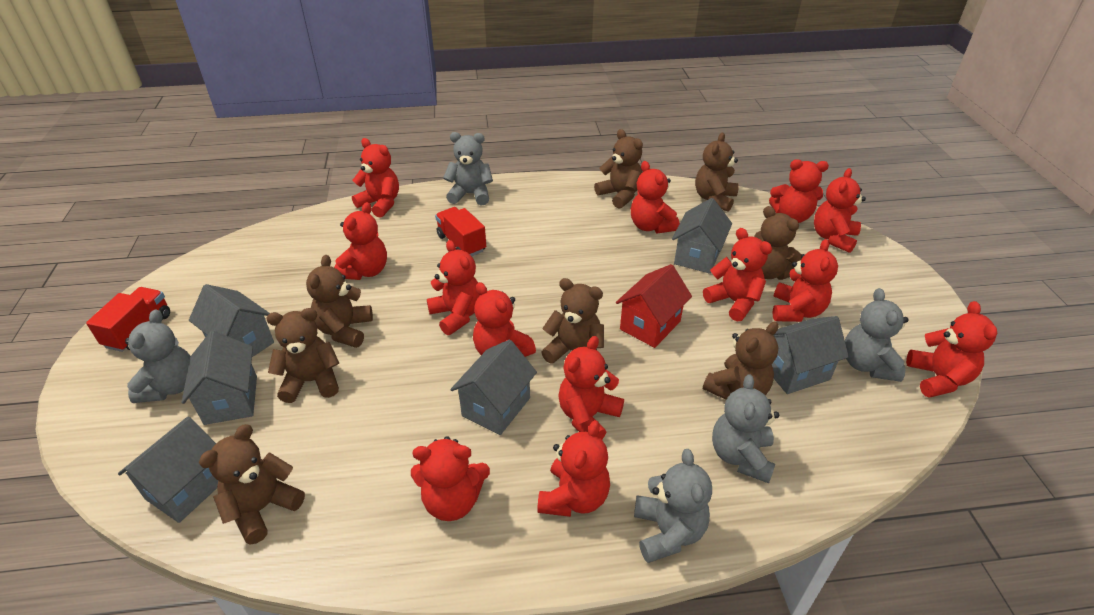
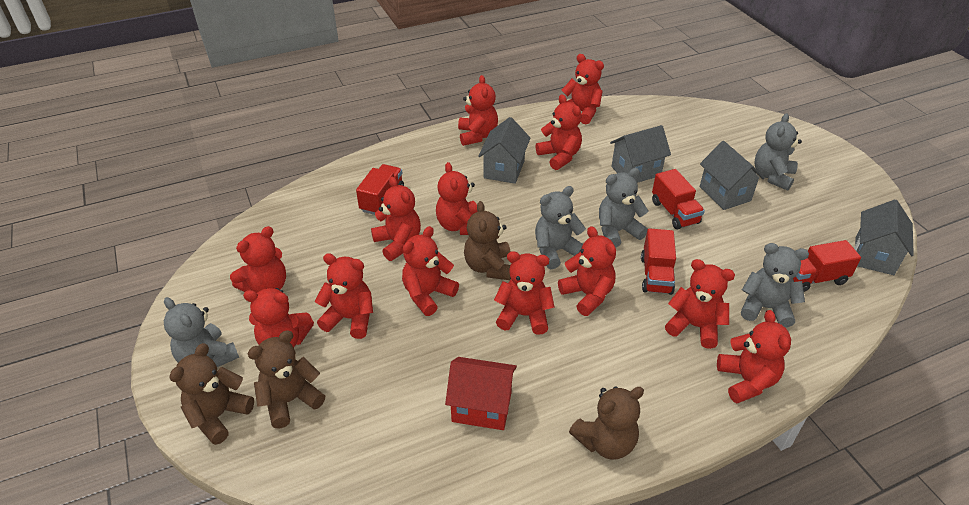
brown teddy bear: 8 -> 4
grey house: 6 -> 4
red truck: 2 -> 4

